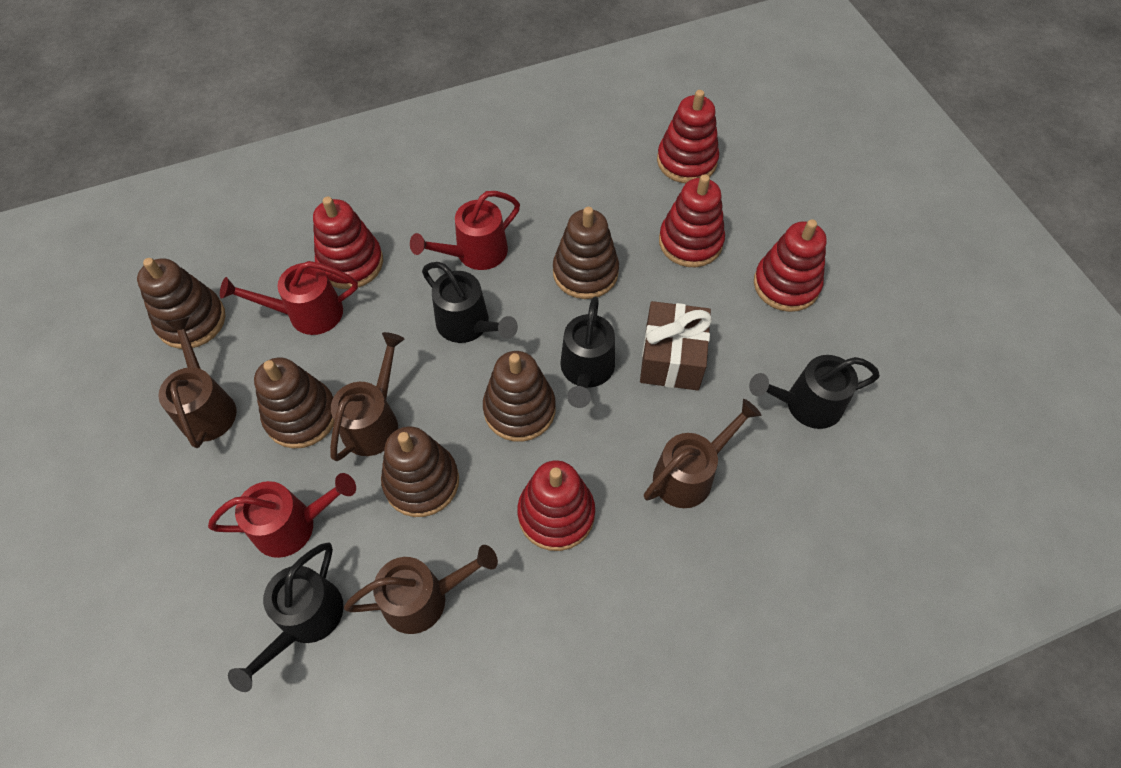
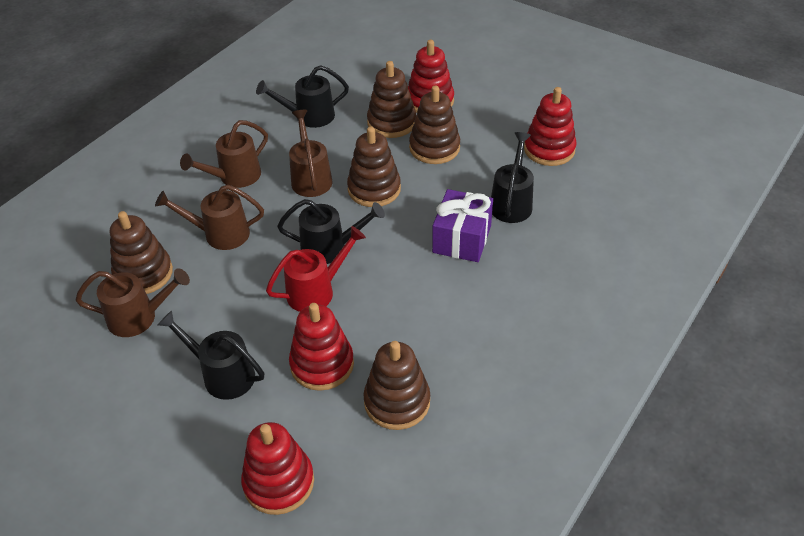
brown gift: 1 -> 0
purple gift: 0 -> 1
red stacking toy: 5 -> 4
red watering can: 3 -> 1

